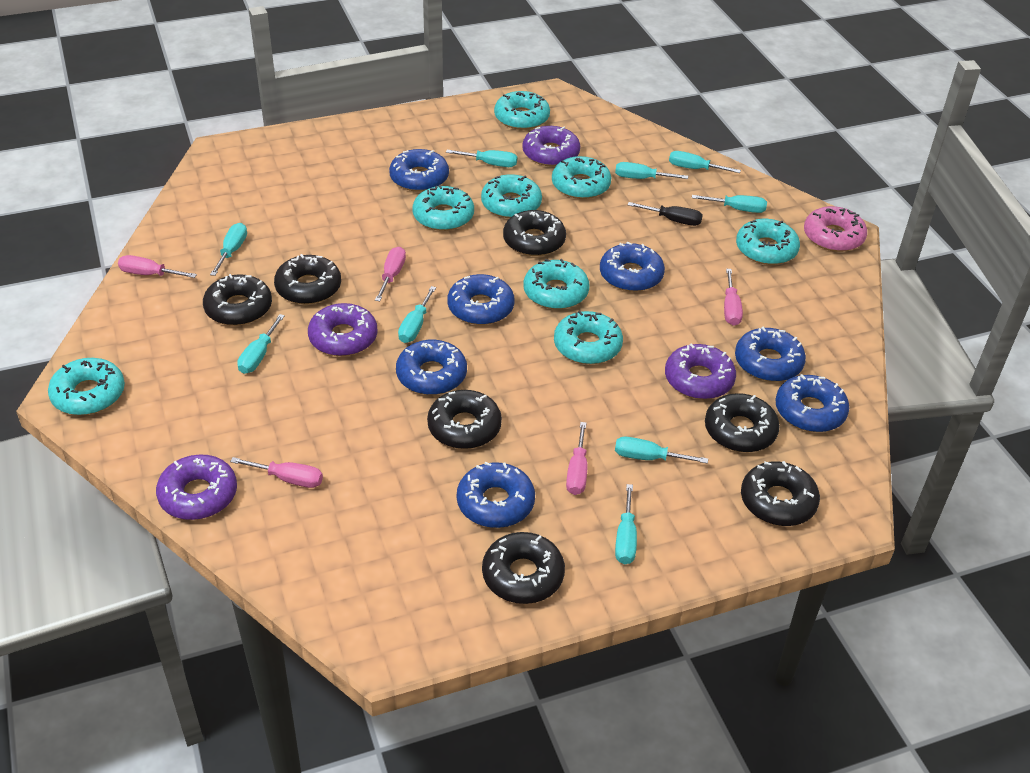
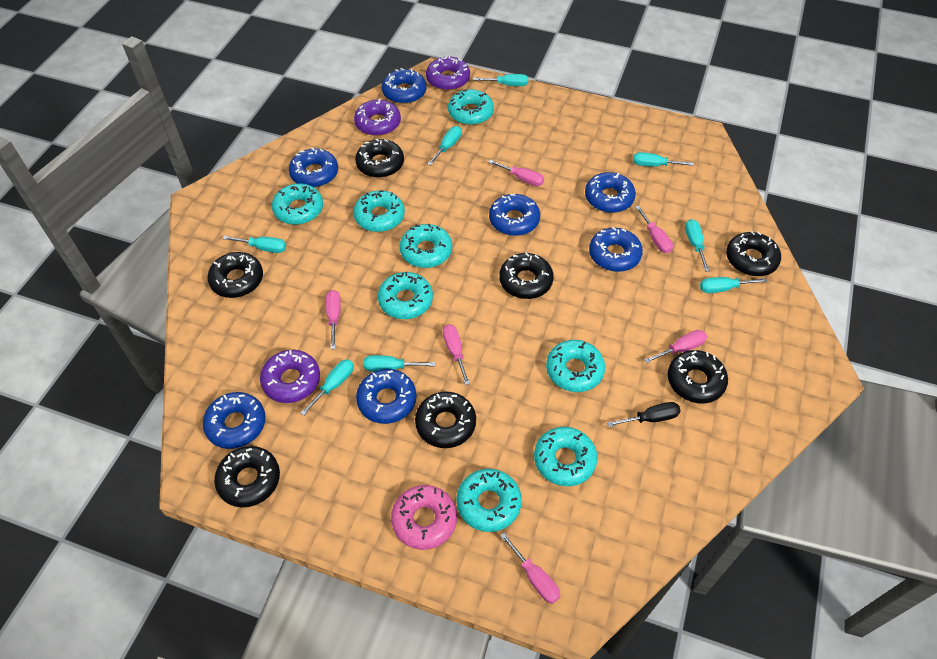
pink screwdriver: 5 -> 6
purple donut: 4 -> 3
turquoise screwdriver: 9 -> 8

